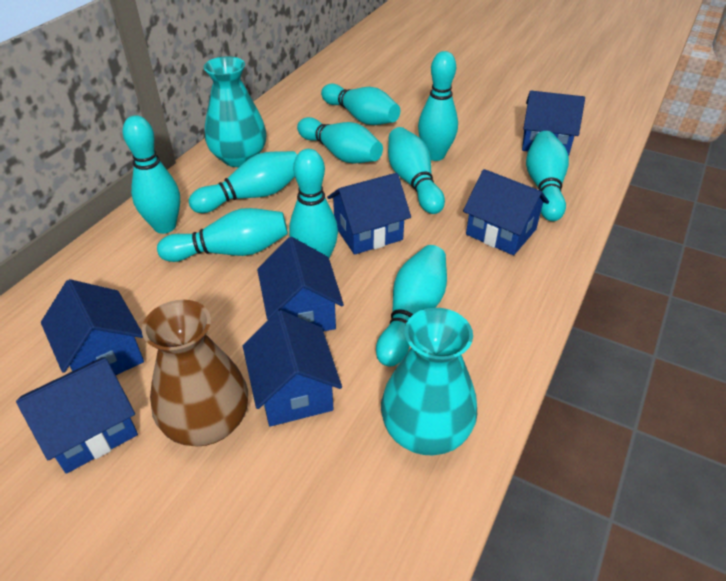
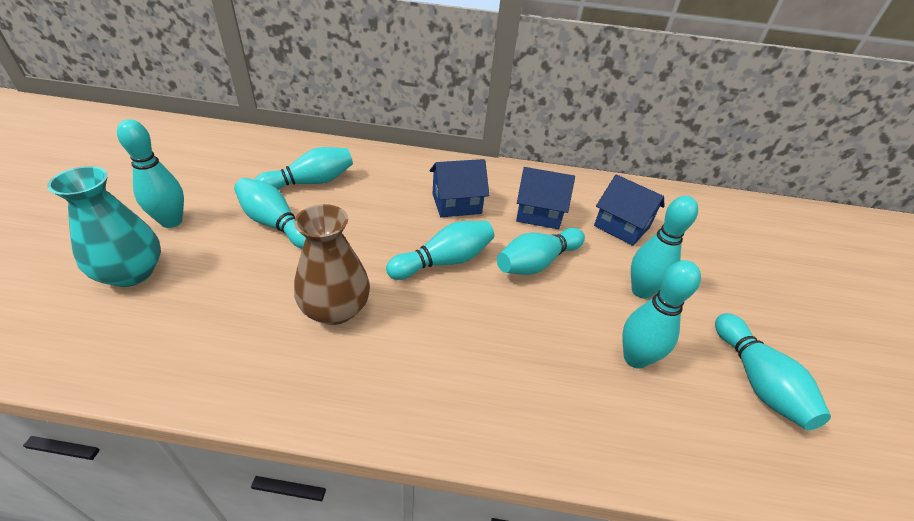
blue house: 7 -> 3
turquoise bowling pin: 10 -> 8
turquoise vase: 2 -> 1

